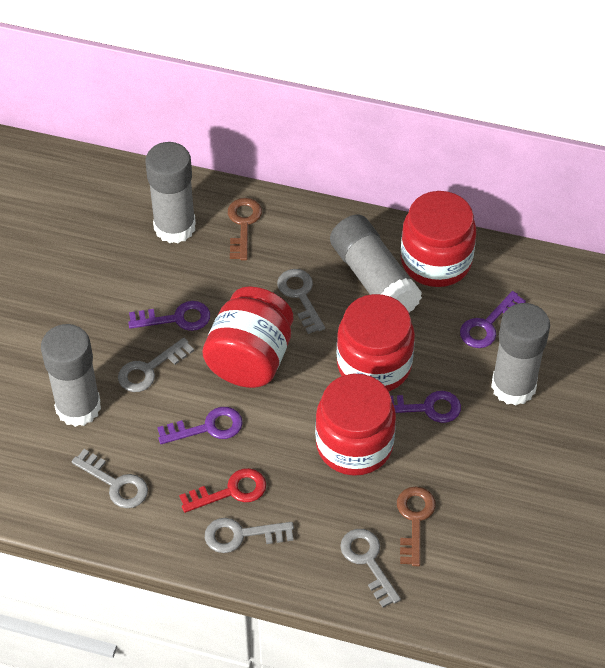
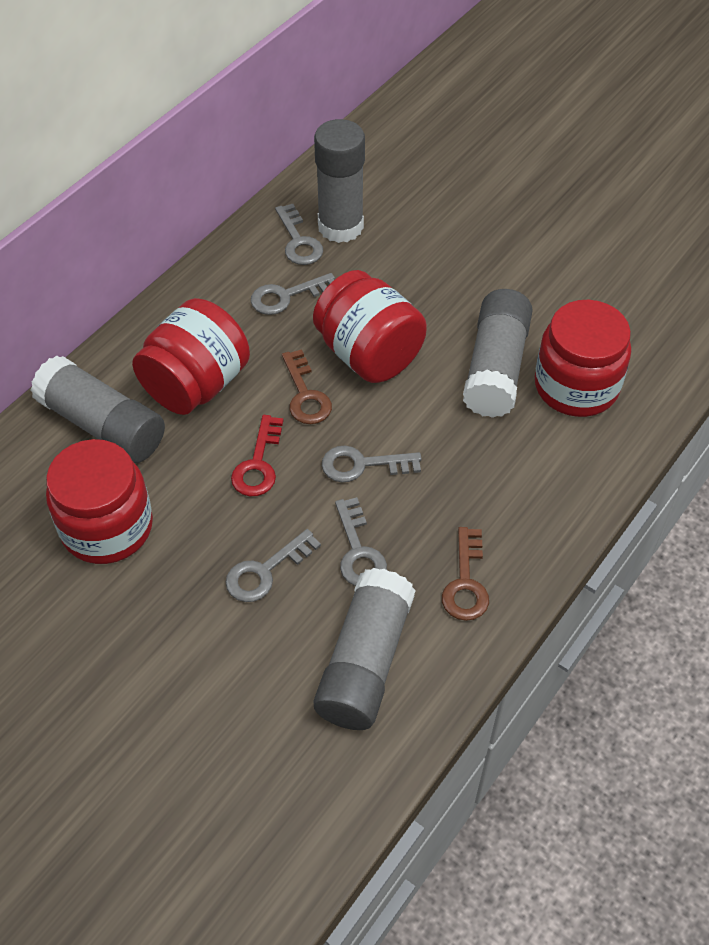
purple key: 4 -> 0

